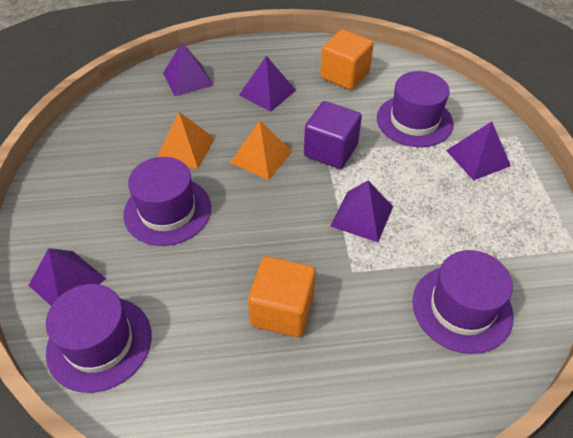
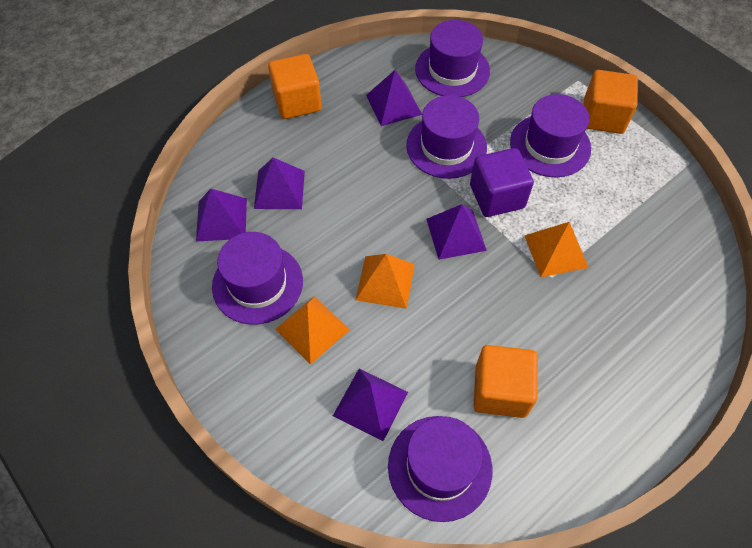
orange cube: 2 -> 3
orange pyramid: 2 -> 3
purple hat: 4 -> 5

